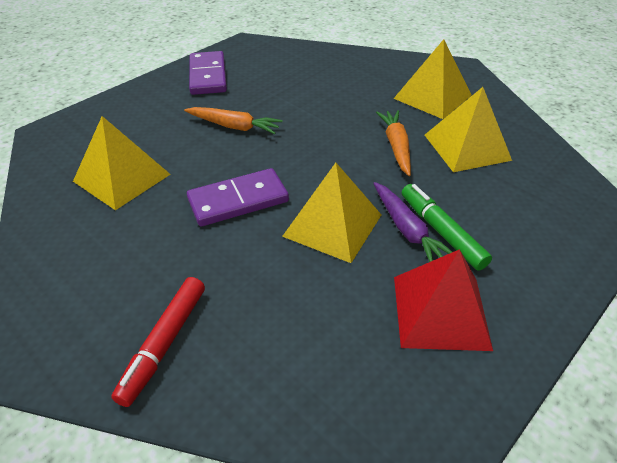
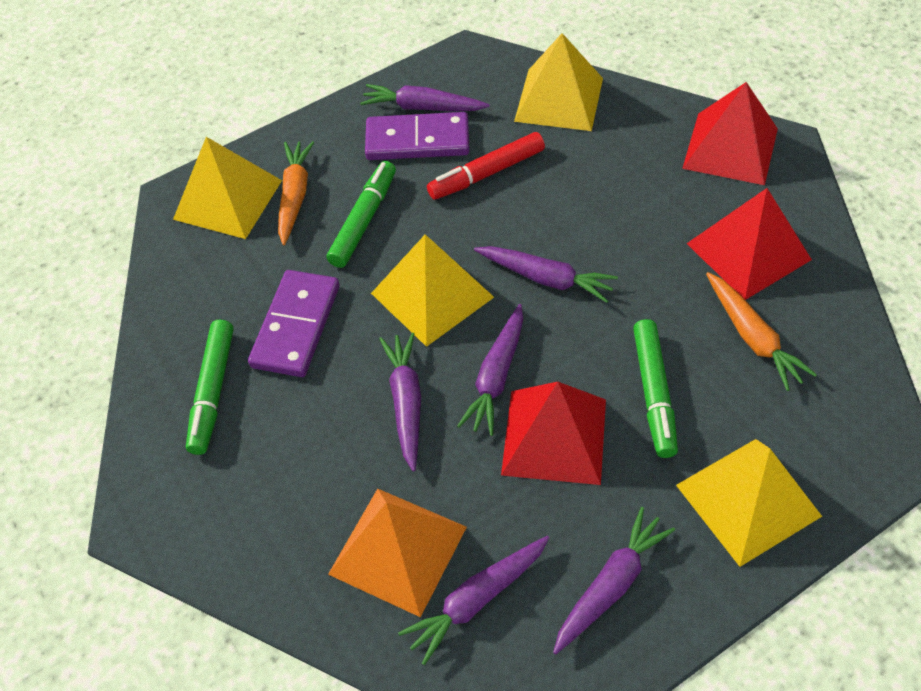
green marker: 1 -> 3
orange pyramid: 0 -> 1
purple carrot: 1 -> 6
red pyramid: 1 -> 3

